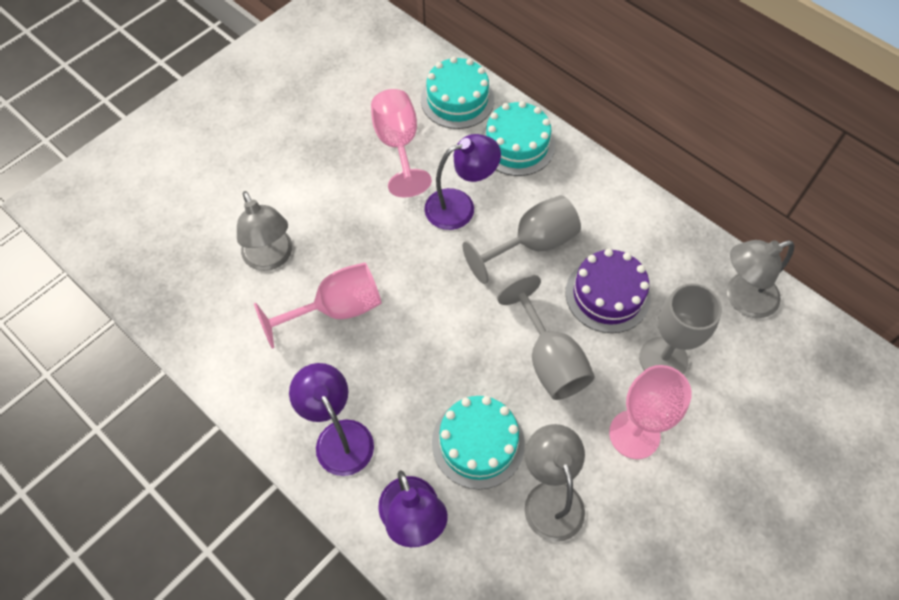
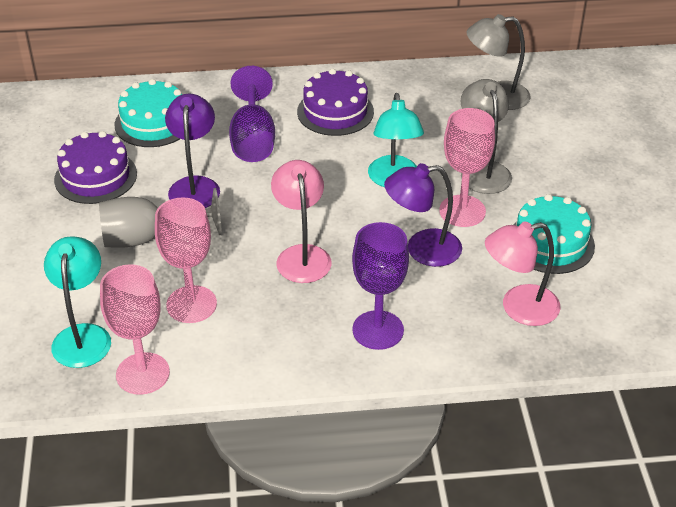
grey goblet: 3 -> 1
grey lamp: 3 -> 2
pink lamp: 0 -> 2
purple cake: 1 -> 2
purple goblet: 0 -> 2
purple lamp: 3 -> 2
turquoise cake: 3 -> 2
turquoise lamp: 0 -> 2

